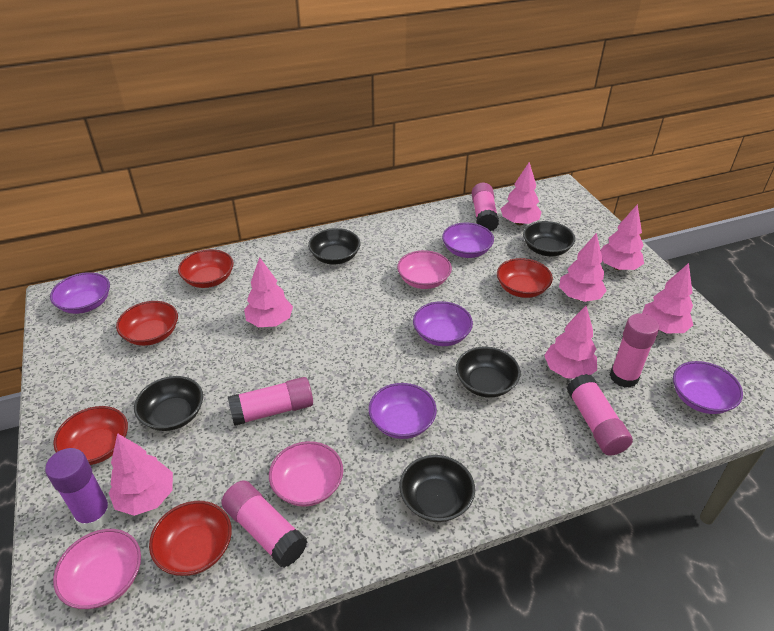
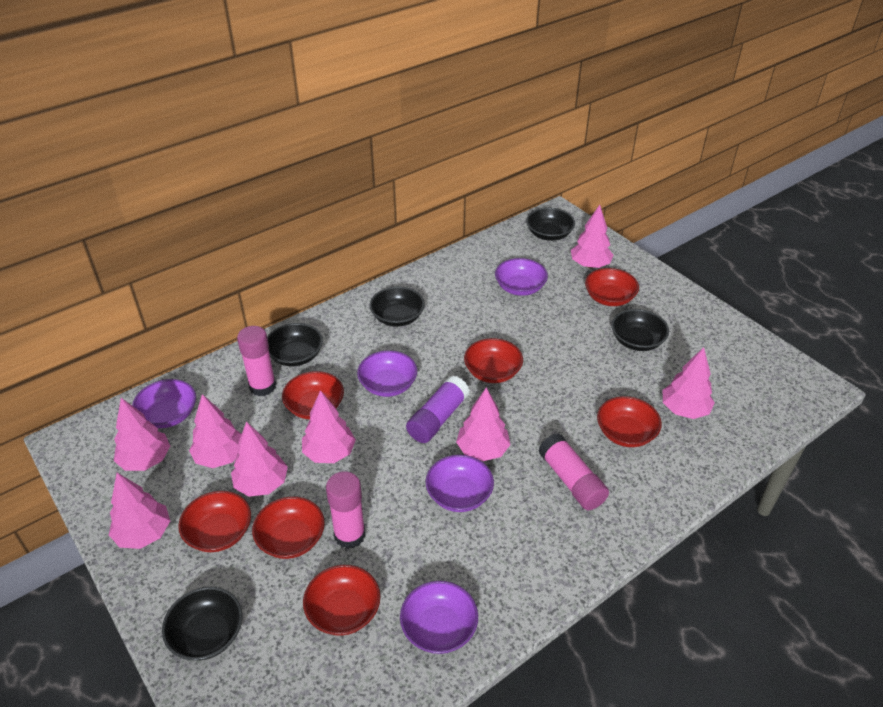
pink bowl: 3 -> 0
pink glue stick: 5 -> 3
pink tree: 7 -> 8
red bowl: 5 -> 7

